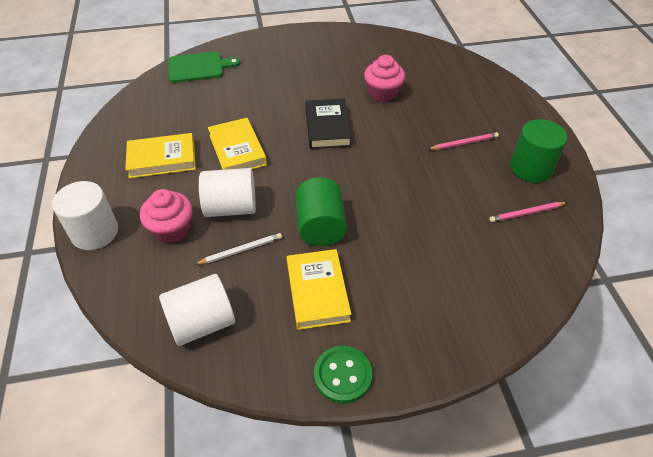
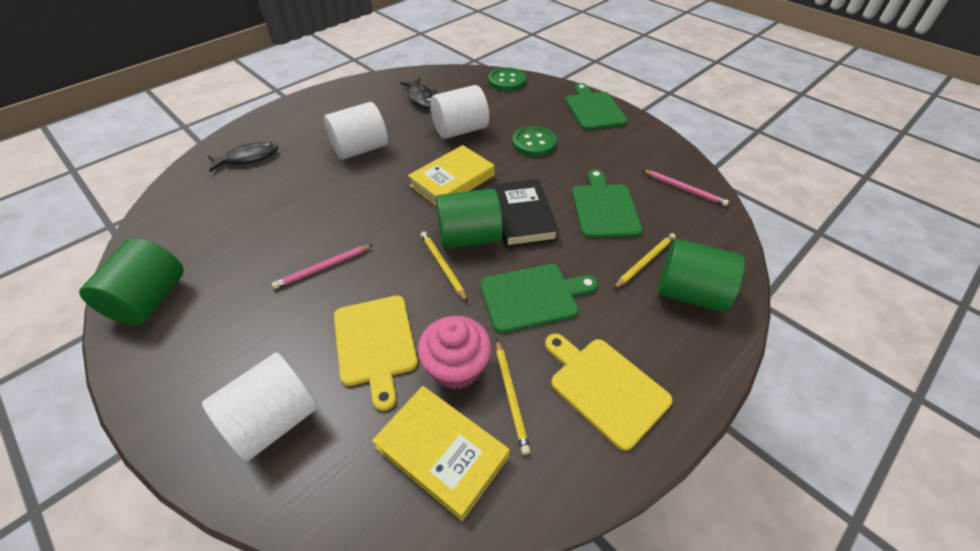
black fish: 0 -> 2
green button: 1 -> 2
green cutting board: 1 -> 3
green cylinder: 2 -> 3
pink cupcake: 2 -> 1
white pencil: 1 -> 0
yellow book: 3 -> 2
yellow cutting board: 0 -> 2
yellow pencil: 0 -> 3

